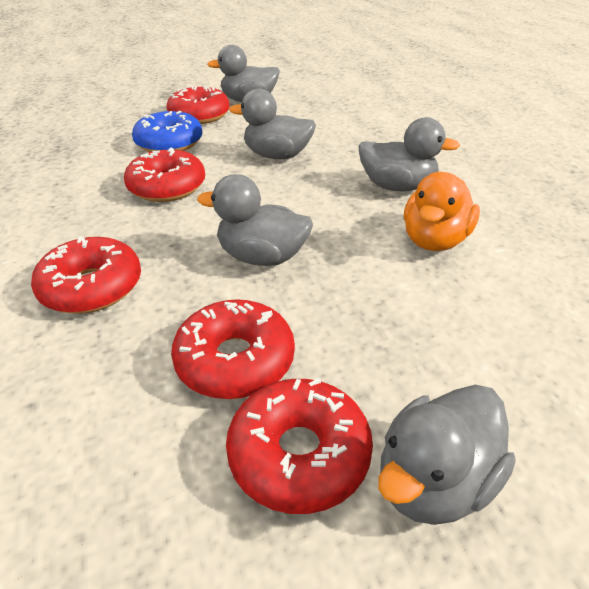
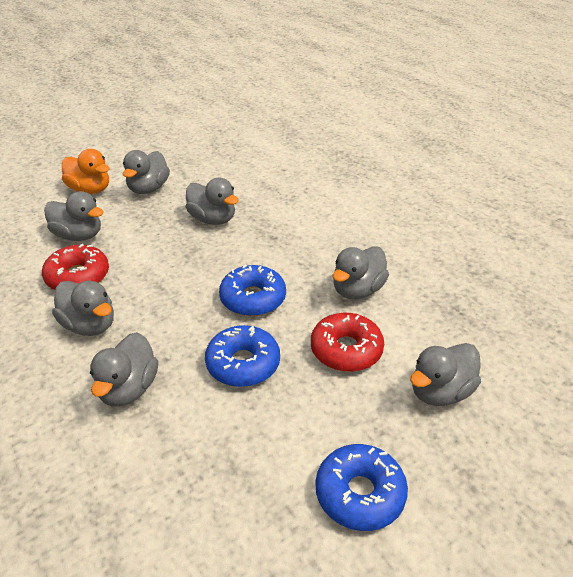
blue donut: 1 -> 3
grey duck: 5 -> 7
red donut: 5 -> 2

